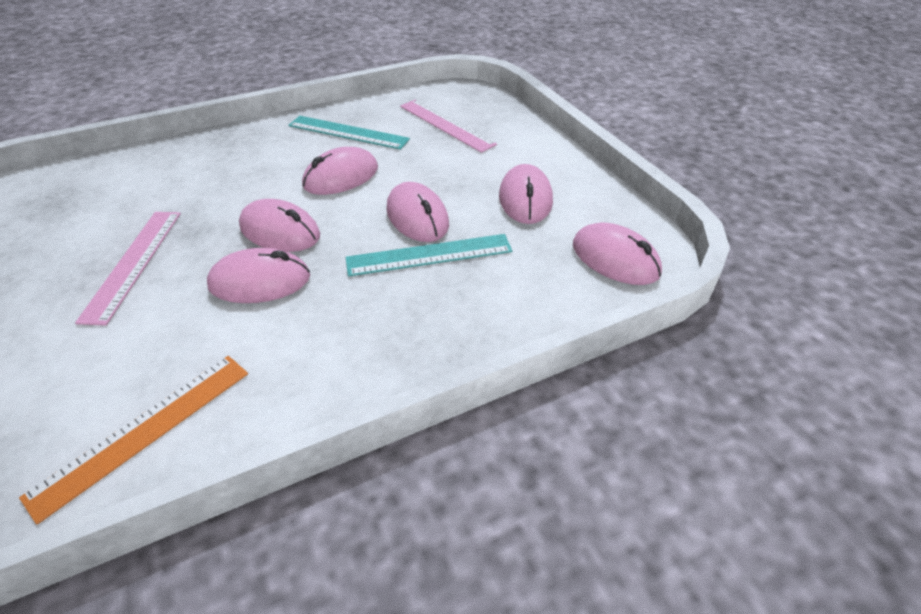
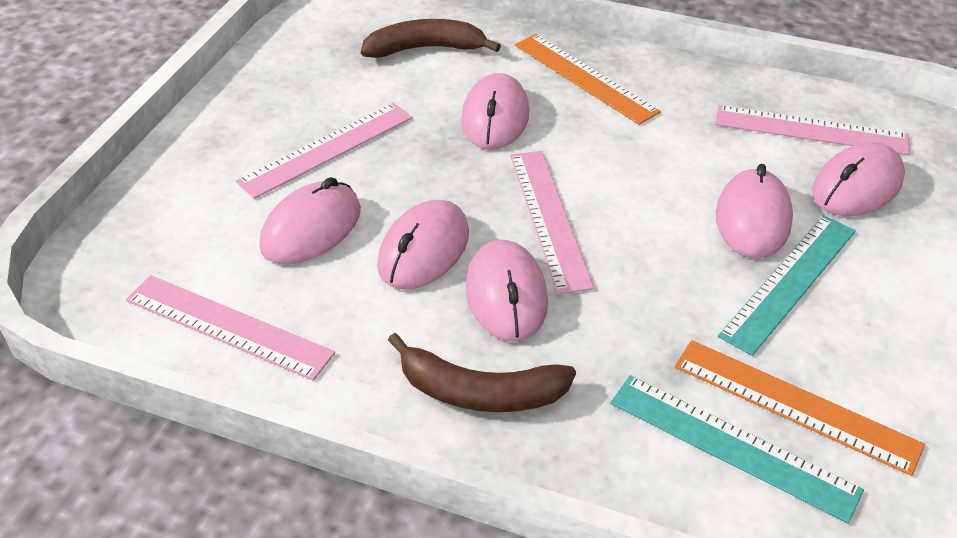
brown banana: 0 -> 2
orange ruler: 1 -> 2
pink ruler: 2 -> 4

